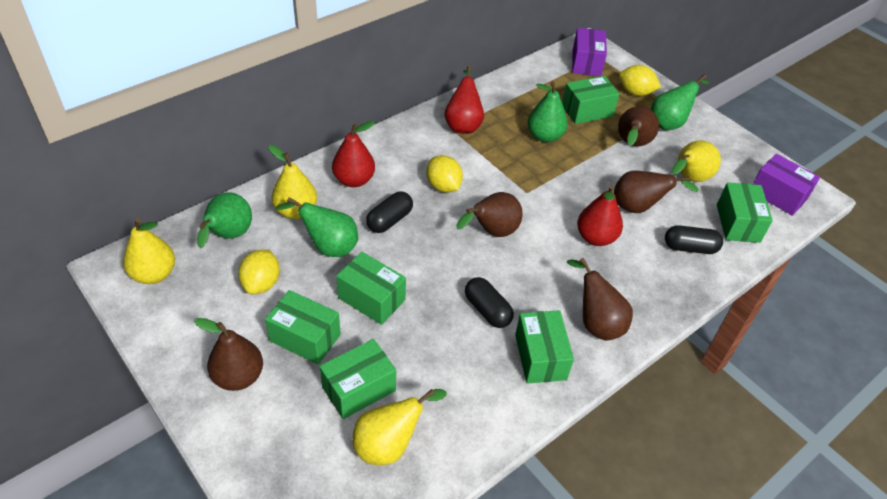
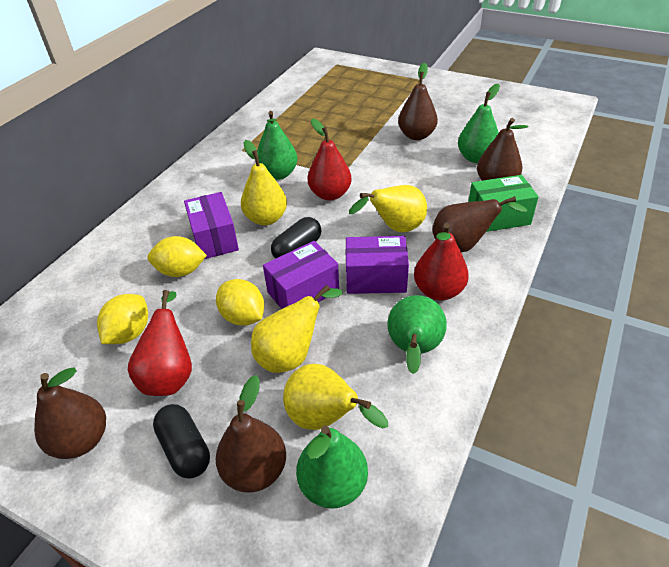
black capsule: 3 -> 2
green box: 6 -> 1
purple box: 2 -> 3

